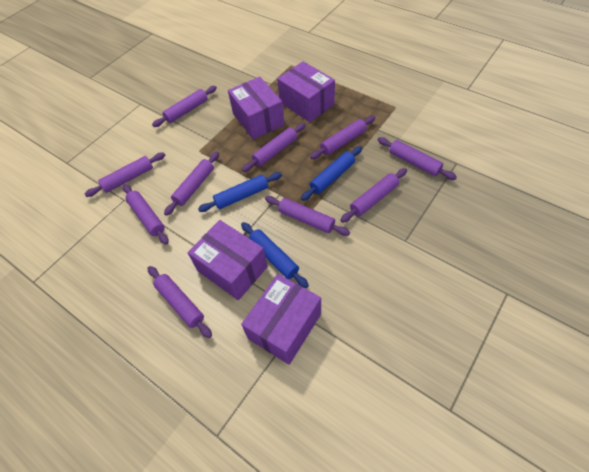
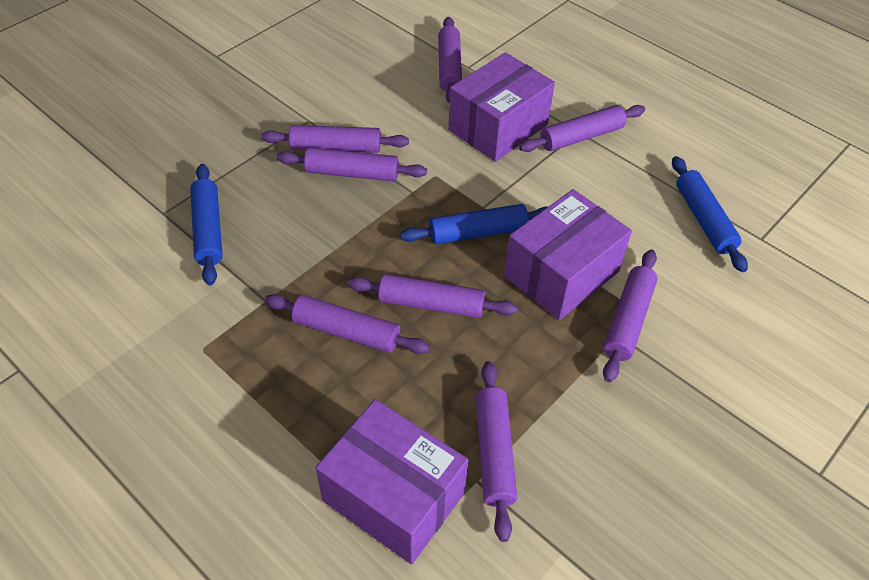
purple box: 4 -> 3
purple rolling pin: 10 -> 8

